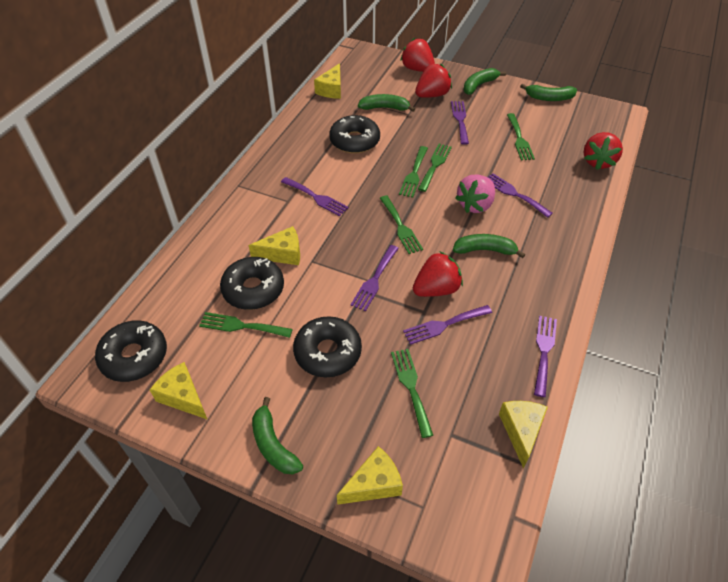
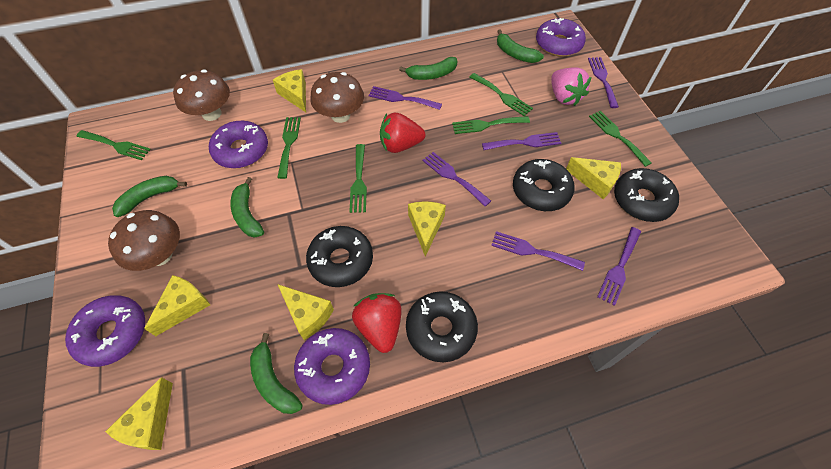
brown mushroom: 0 -> 3
purple donut: 0 -> 4
red strawberry: 4 -> 2
yellow cheese: 5 -> 6

